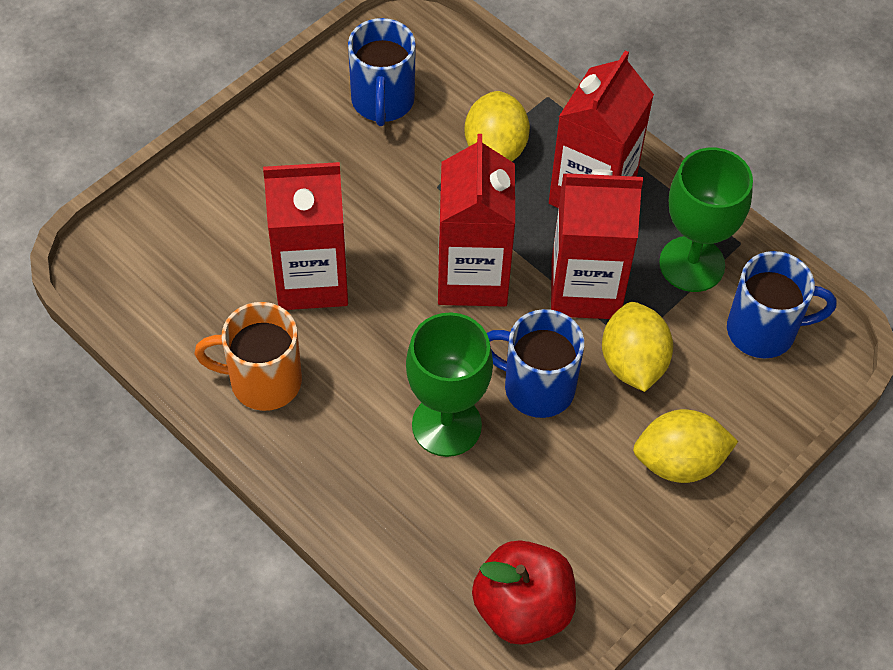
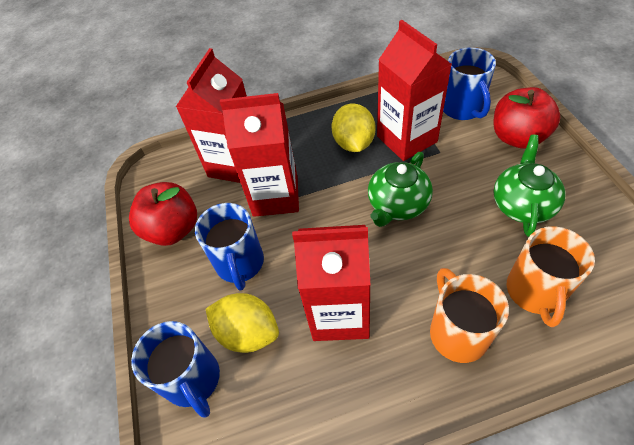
green goblet: 2 -> 0
green teapot: 0 -> 2
orange mug: 1 -> 2
red apple: 1 -> 2
yellow lemon: 3 -> 2

